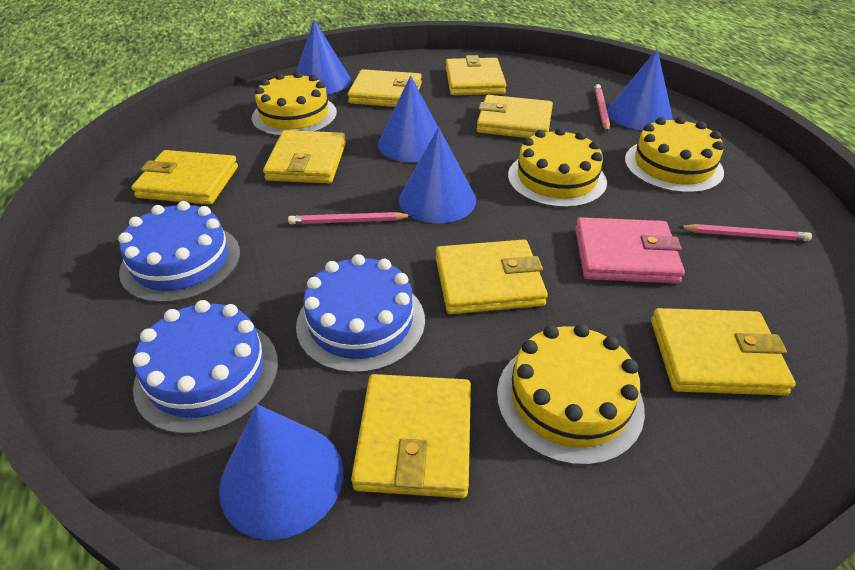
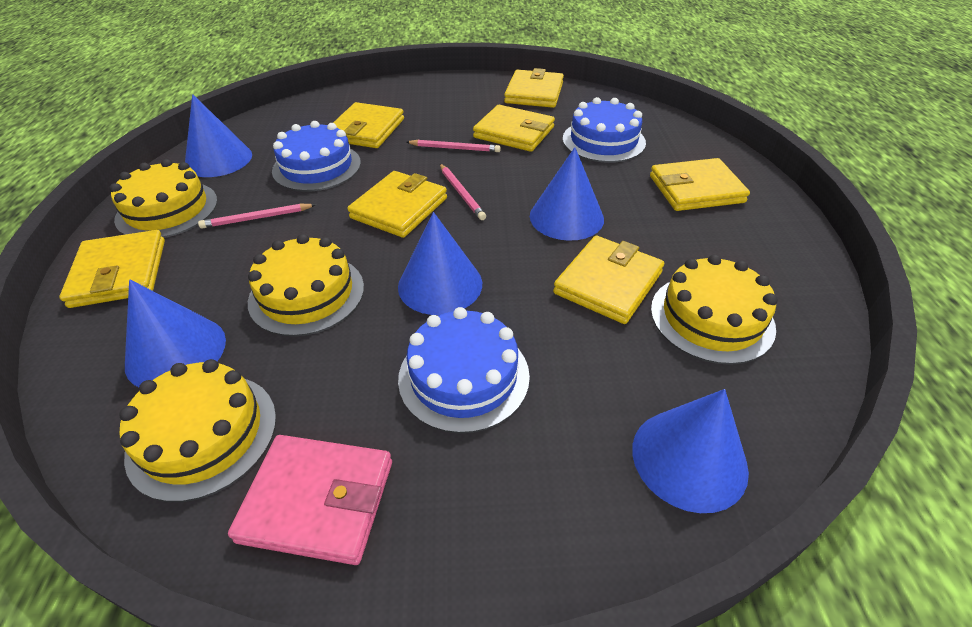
yellow wallet: 8 -> 7

